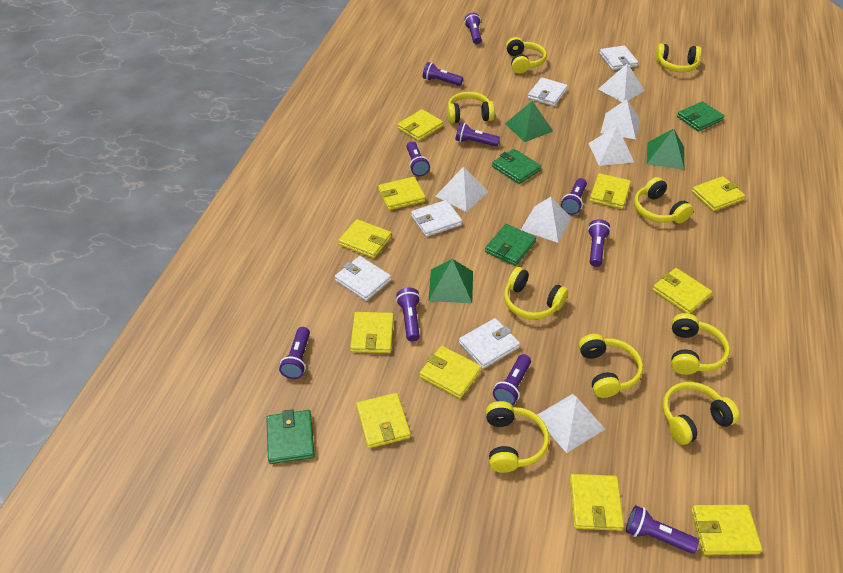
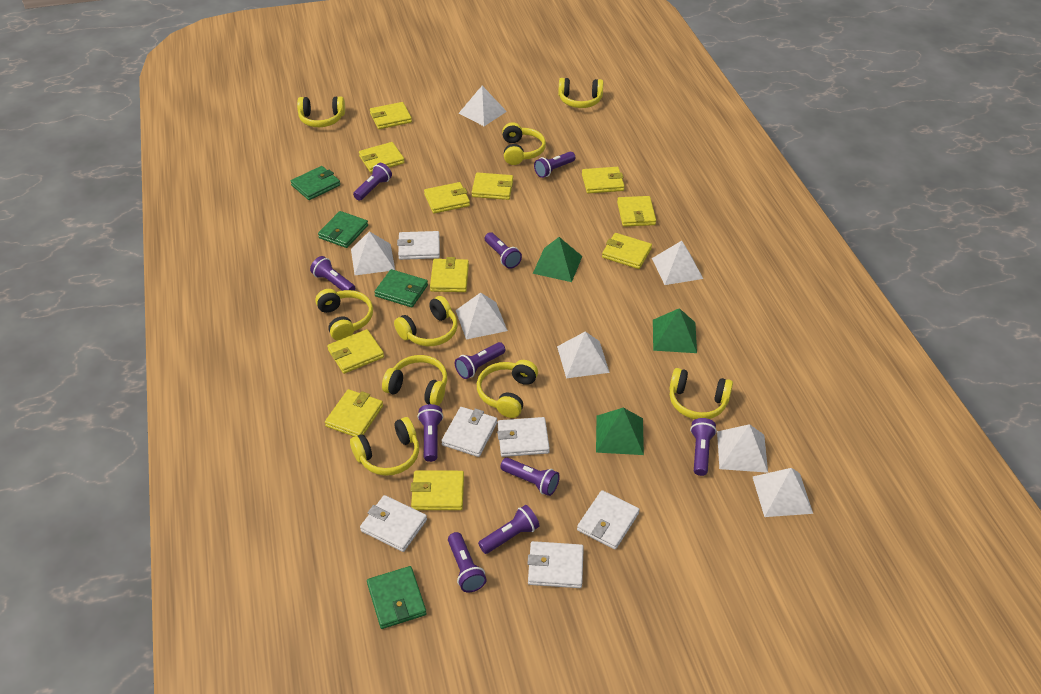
white pyramid: 6 -> 7
white wallet: 5 -> 6

